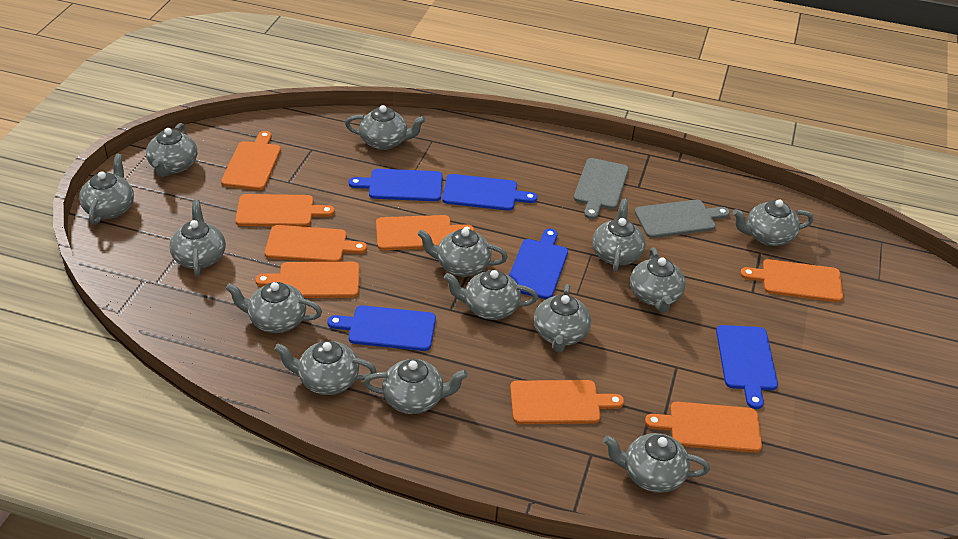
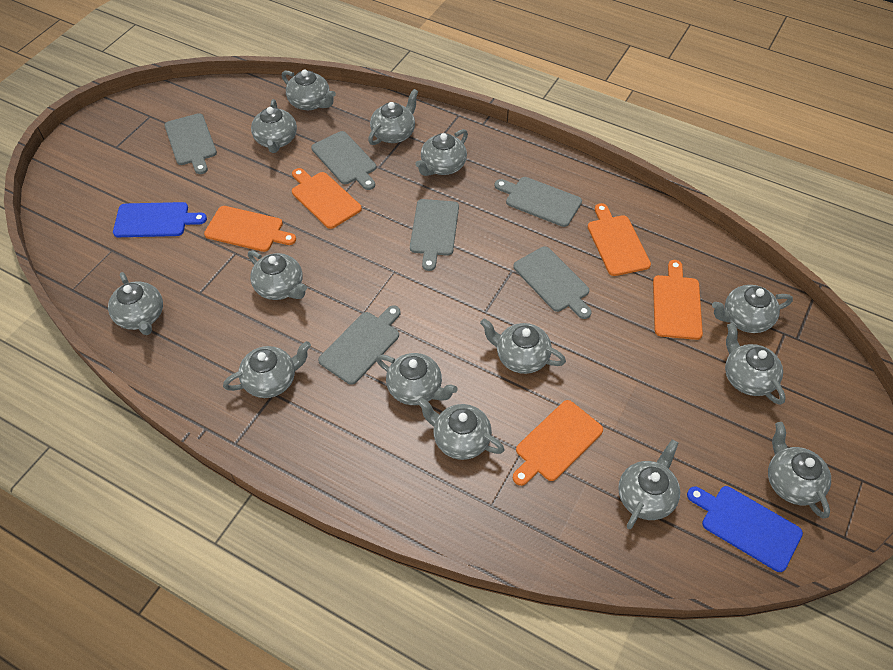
blue cutting board: 5 -> 2
grey cutting board: 2 -> 6
orange cutting board: 8 -> 5

